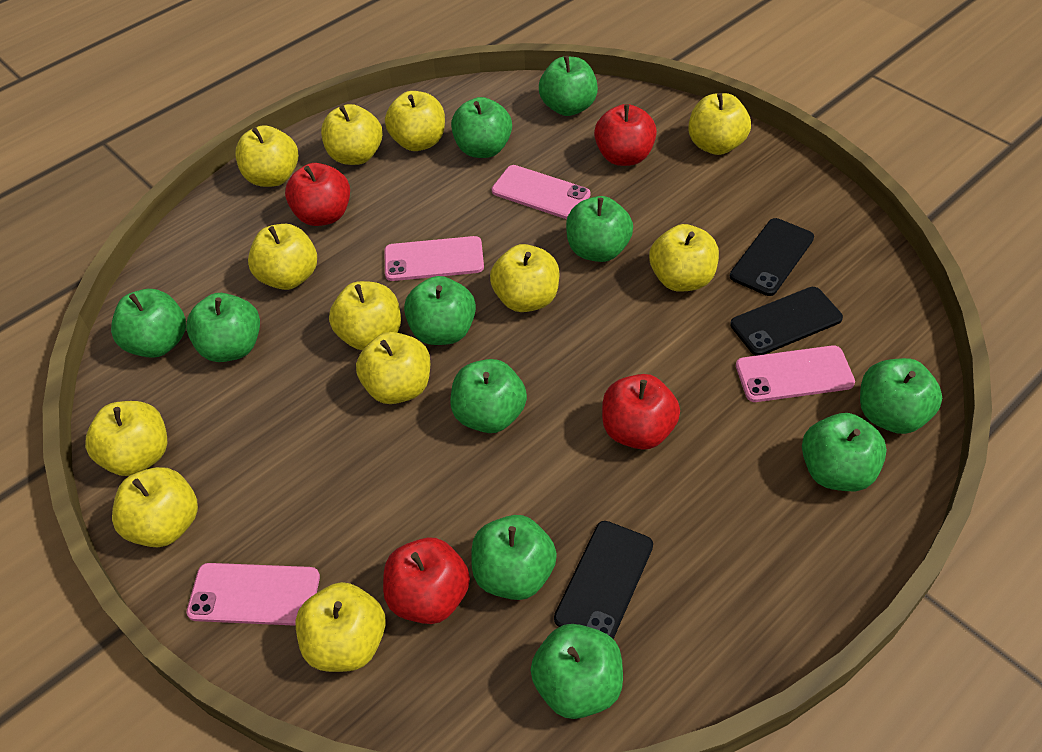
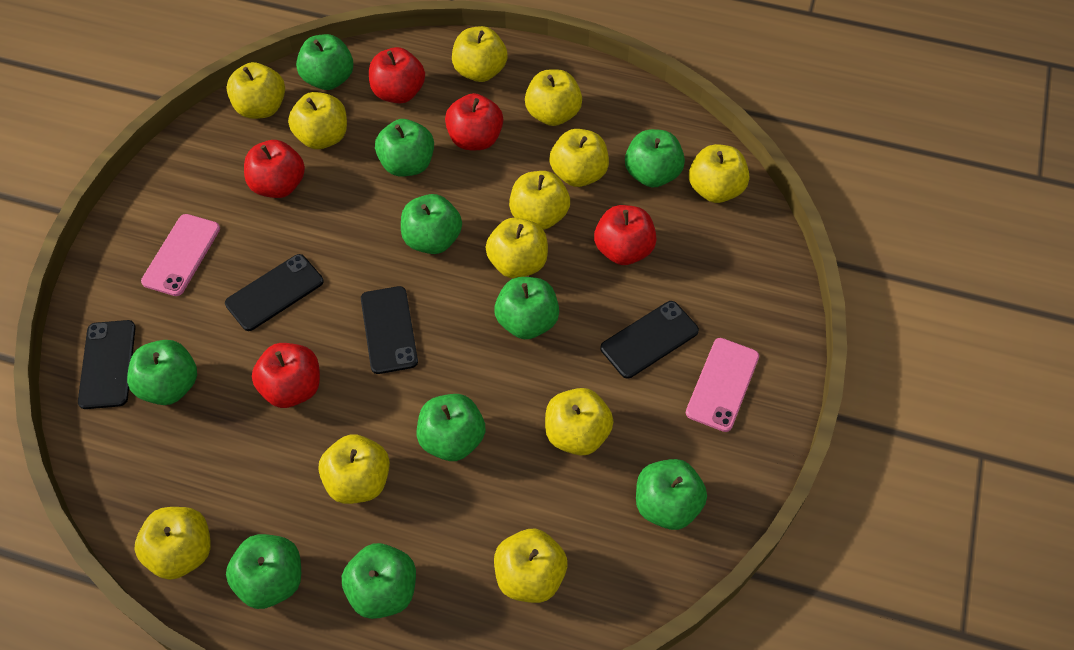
black phone: 3 -> 4
green apple: 11 -> 10
pink phone: 4 -> 2
red apple: 4 -> 5

